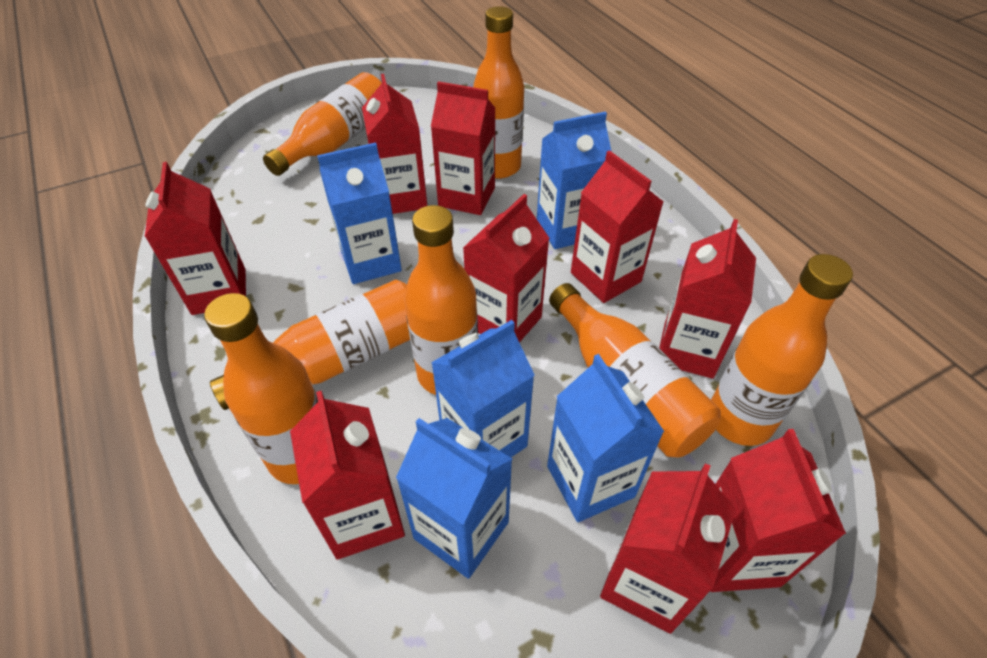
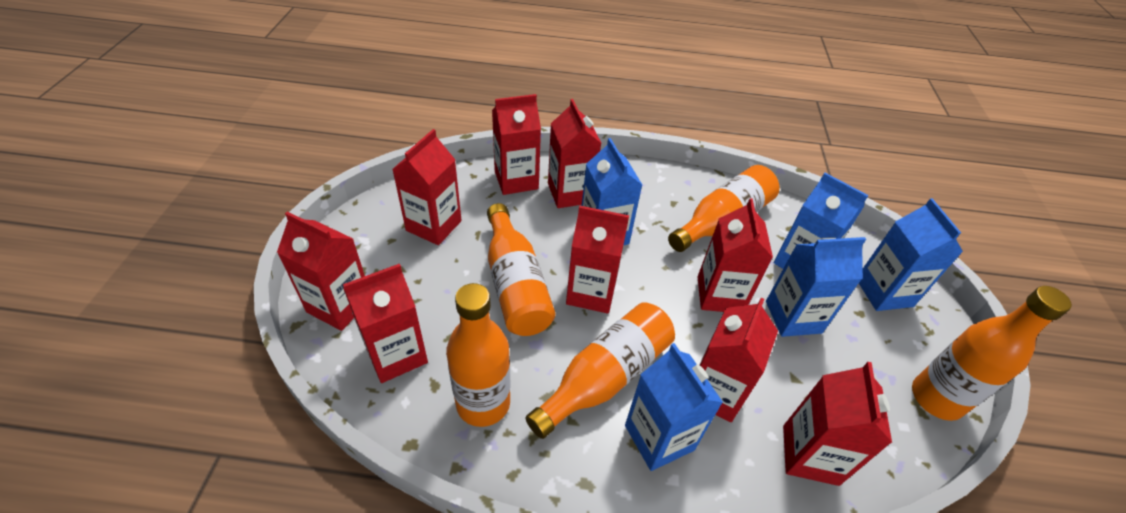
orange bottle: 7 -> 5

